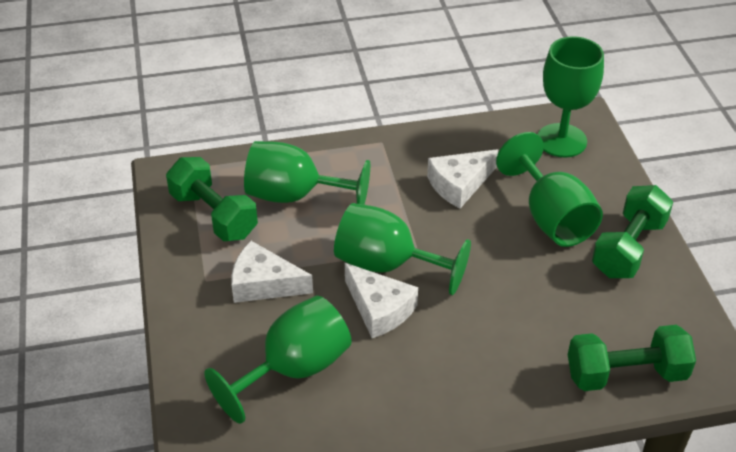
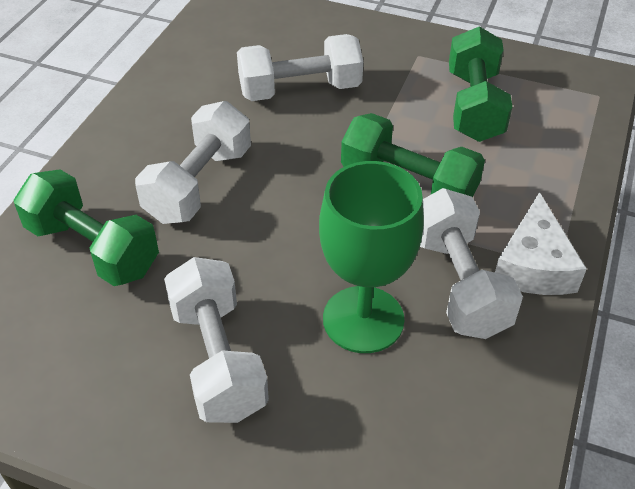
green goblet: 5 -> 1
white cheese: 3 -> 1
white dumbbell: 0 -> 4

